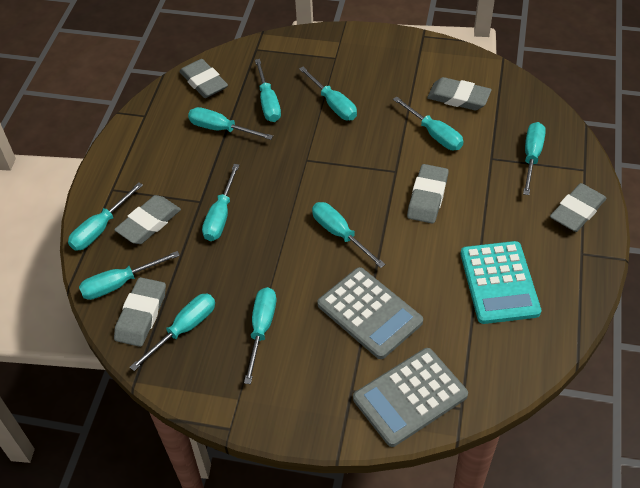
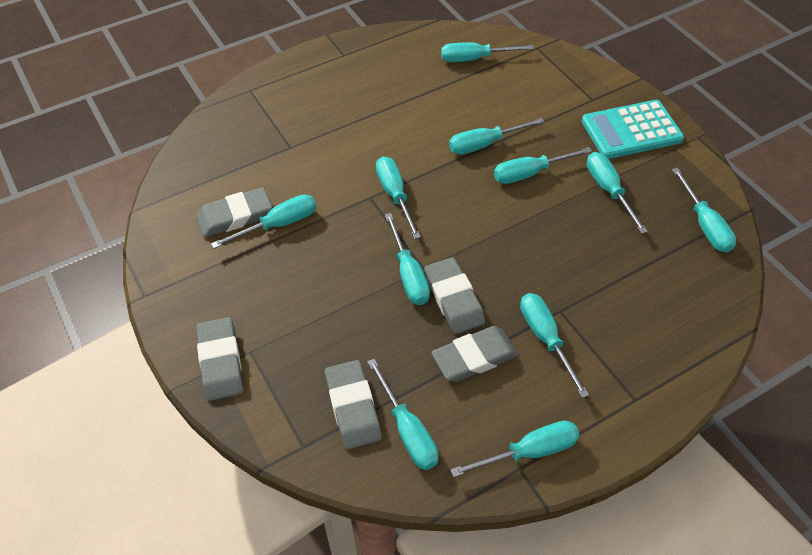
grey calculator: 2 -> 0
grey eraser: 6 -> 5

